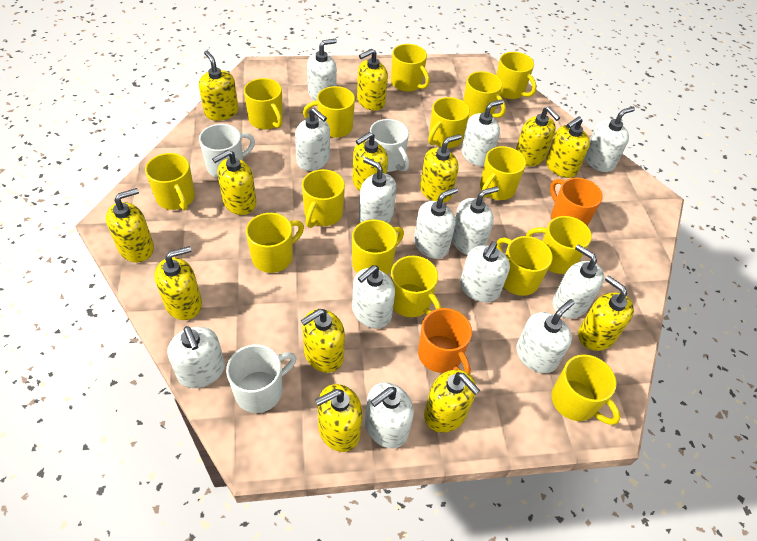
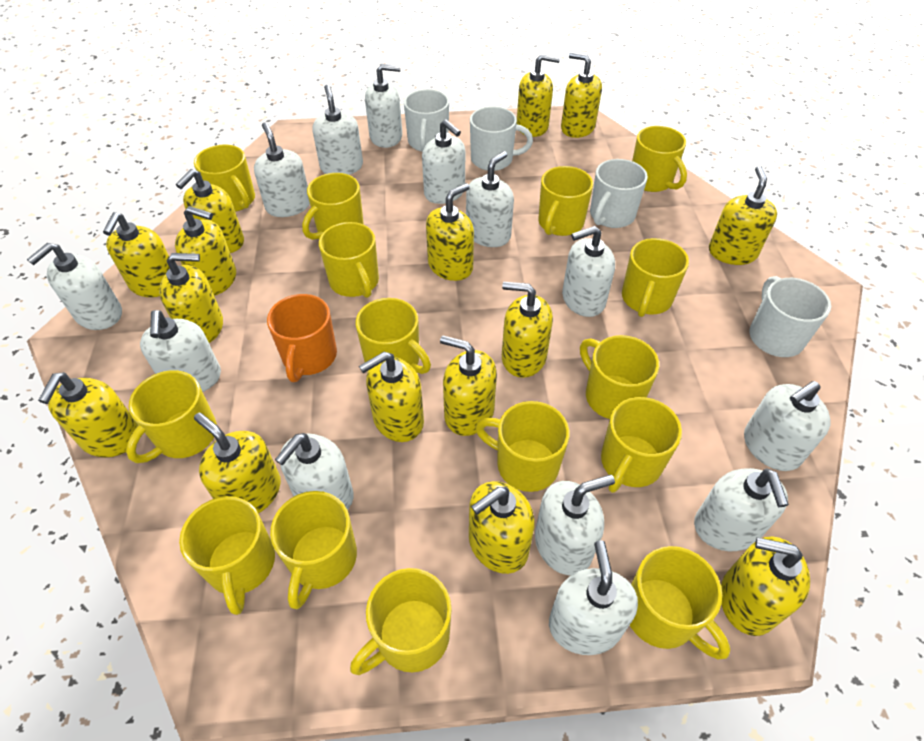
orange mug: 2 -> 1
white mug: 3 -> 4
yellow soap dispenser: 13 -> 15

